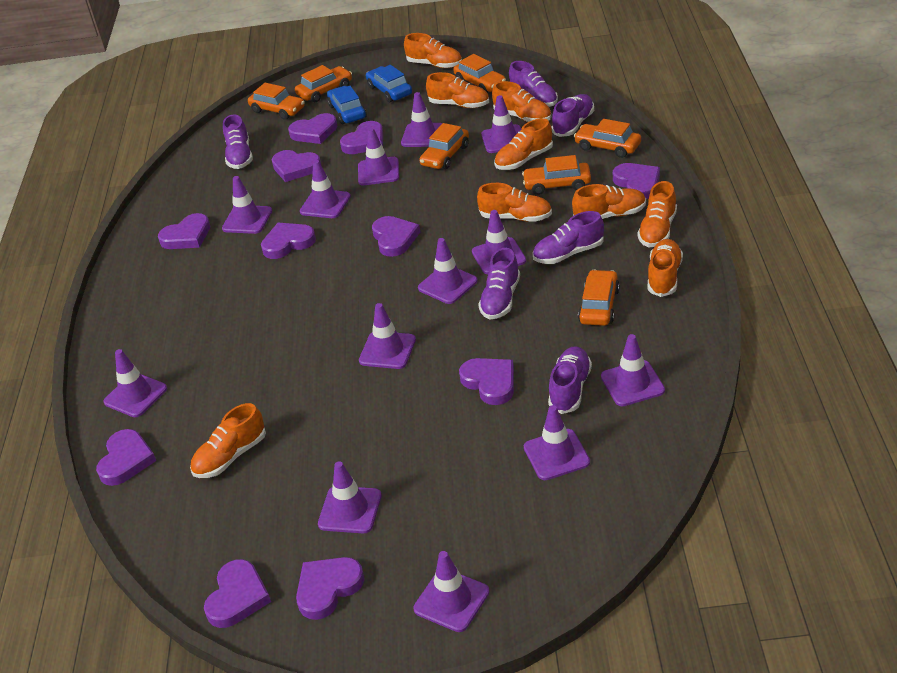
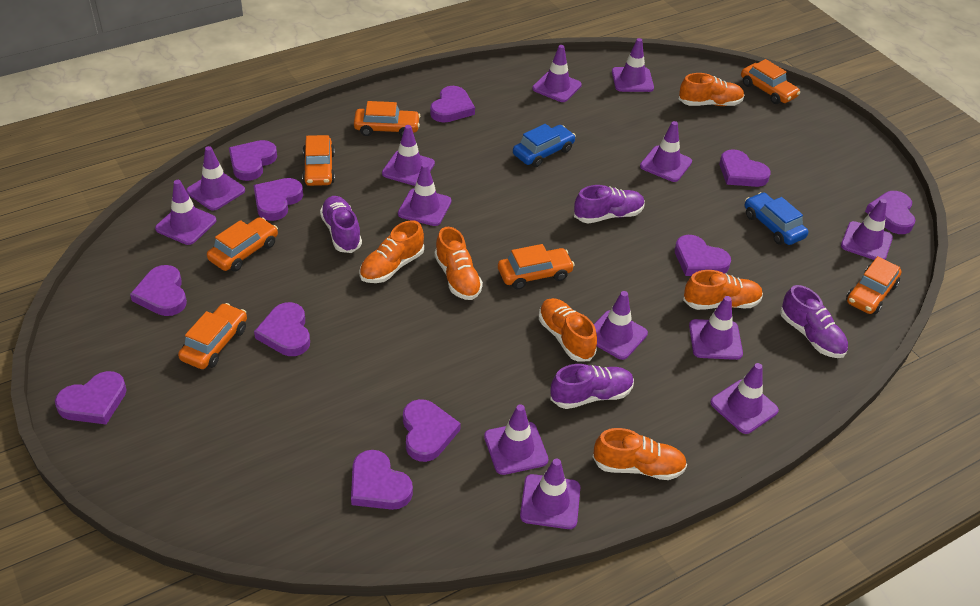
orange shoe: 9 -> 6
purple shoe: 6 -> 4

